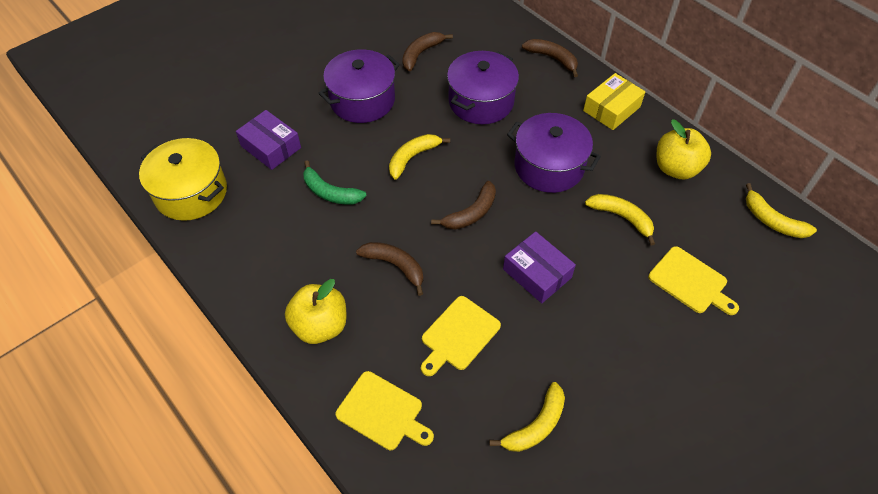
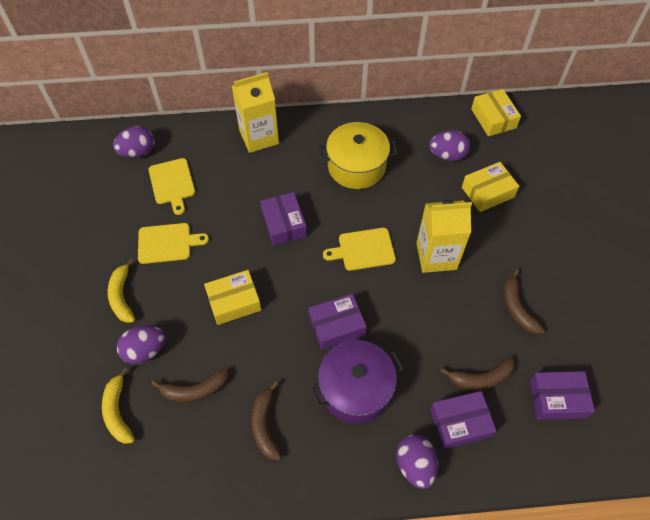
green banana: 1 -> 0
purple box: 2 -> 4
purple egg: 0 -> 4
purple pot: 3 -> 1
yellow apple: 2 -> 0
yellow banana: 4 -> 2
yellow box: 1 -> 3
yellow carton: 0 -> 2

